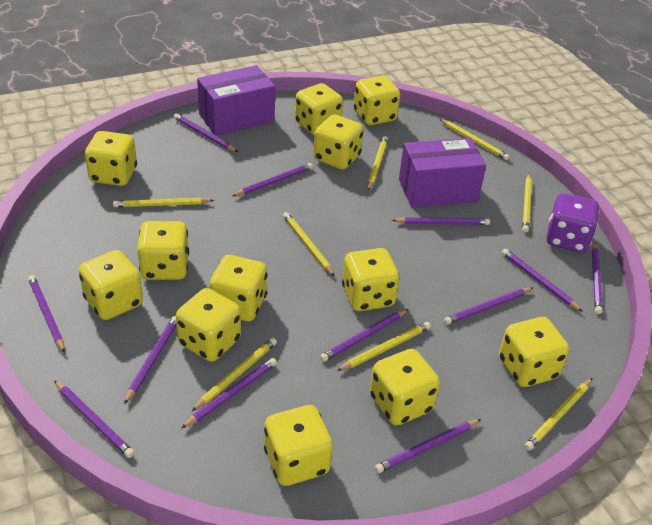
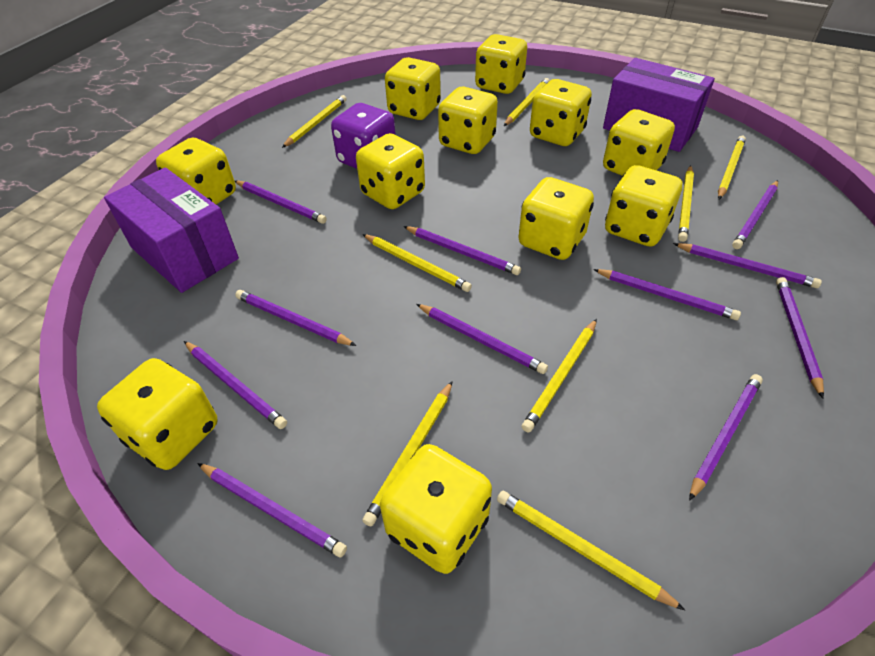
purple pencil: 12 -> 11
yellow dice: 12 -> 11

